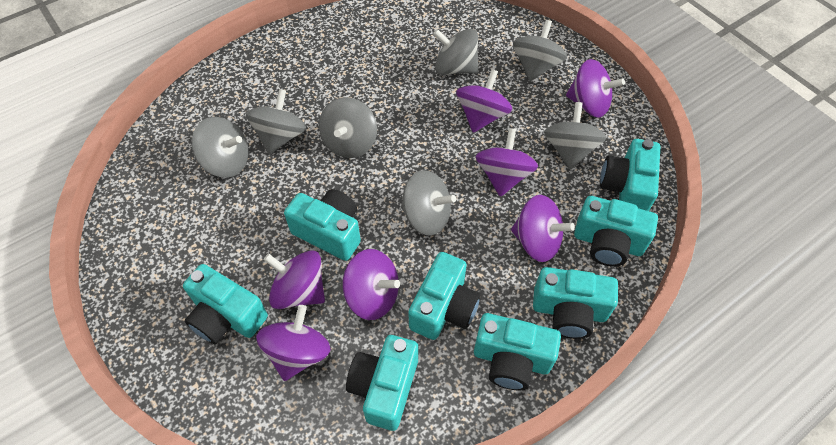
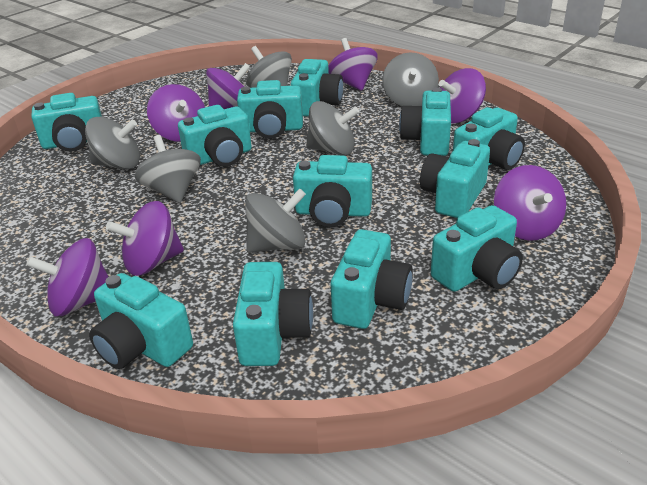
grey spinning top: 7 -> 6
turquoise camera: 8 -> 12

